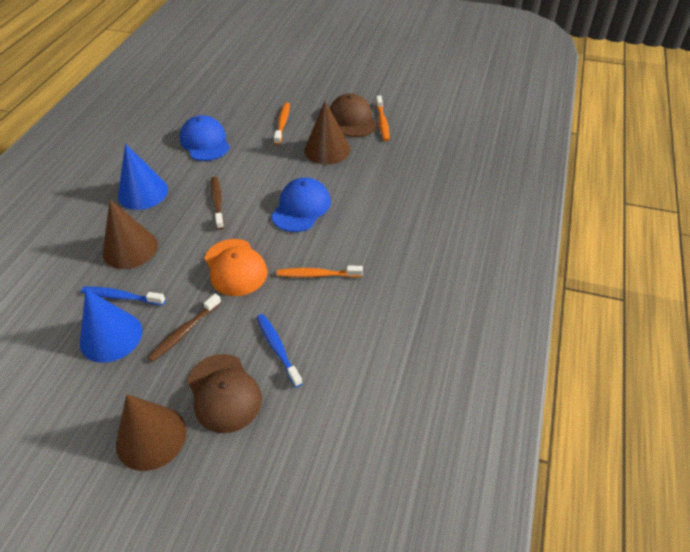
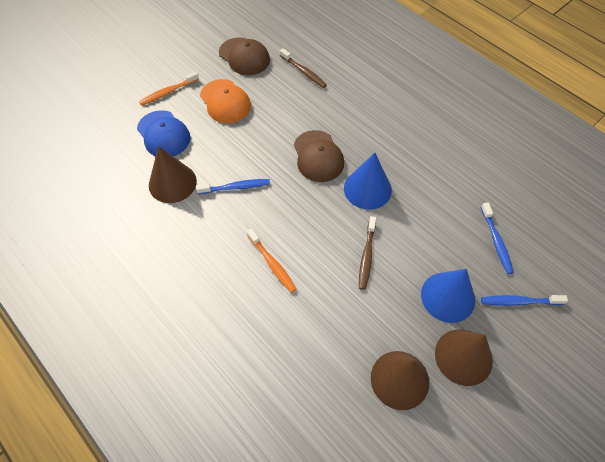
blue cap: 2 -> 1
blue toothbrush: 2 -> 3
orange toothbrush: 3 -> 2

